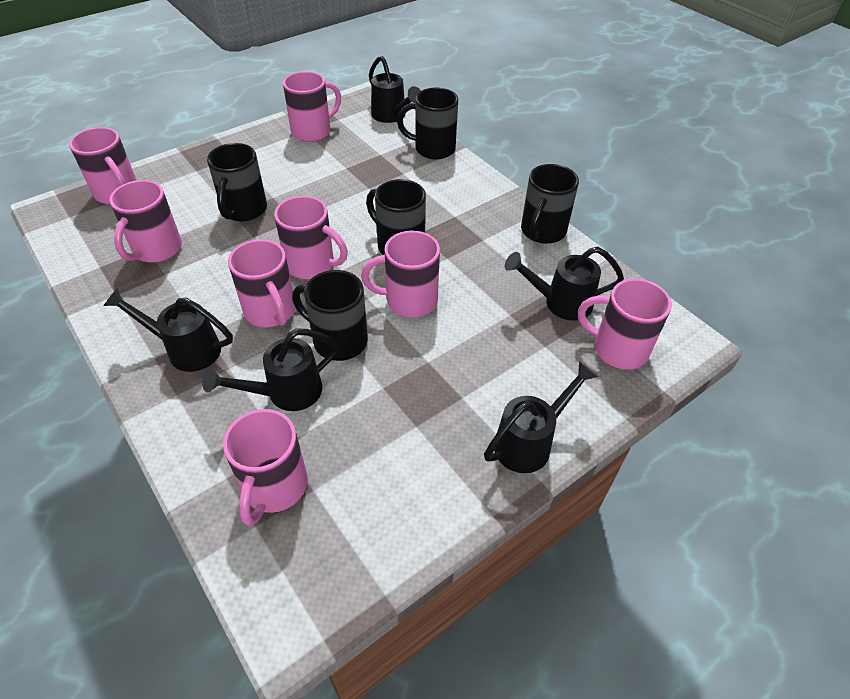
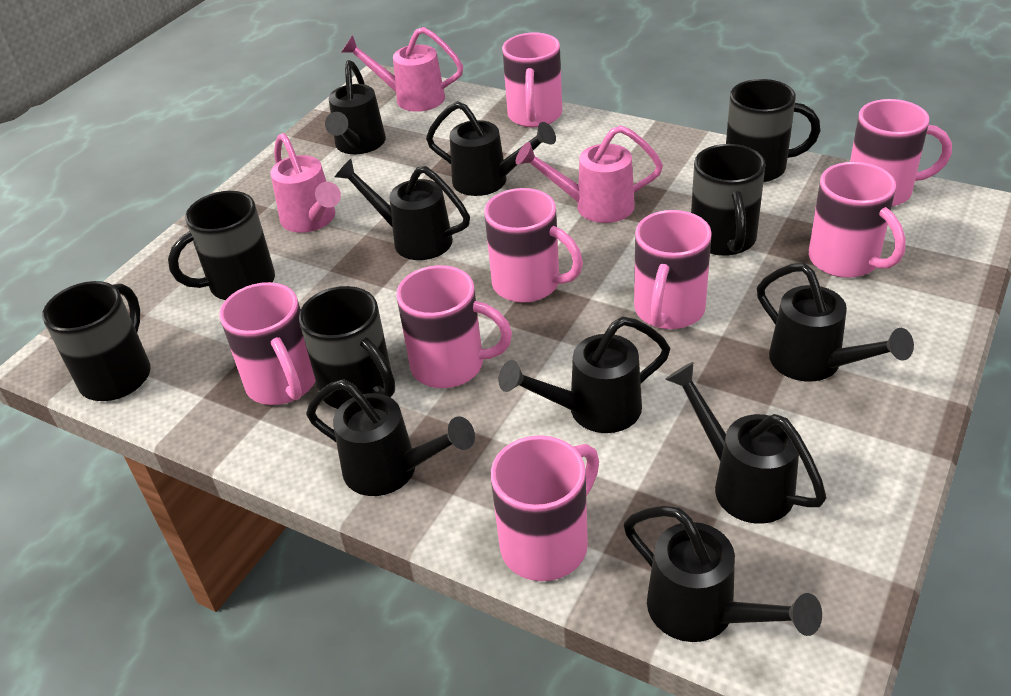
black watering can: 5 -> 8
pink watering can: 0 -> 3

